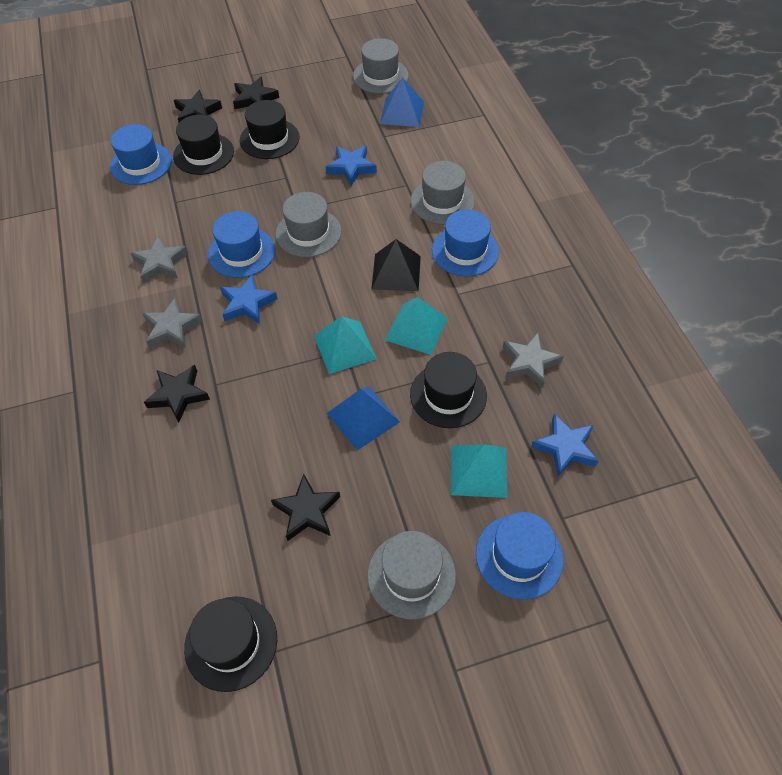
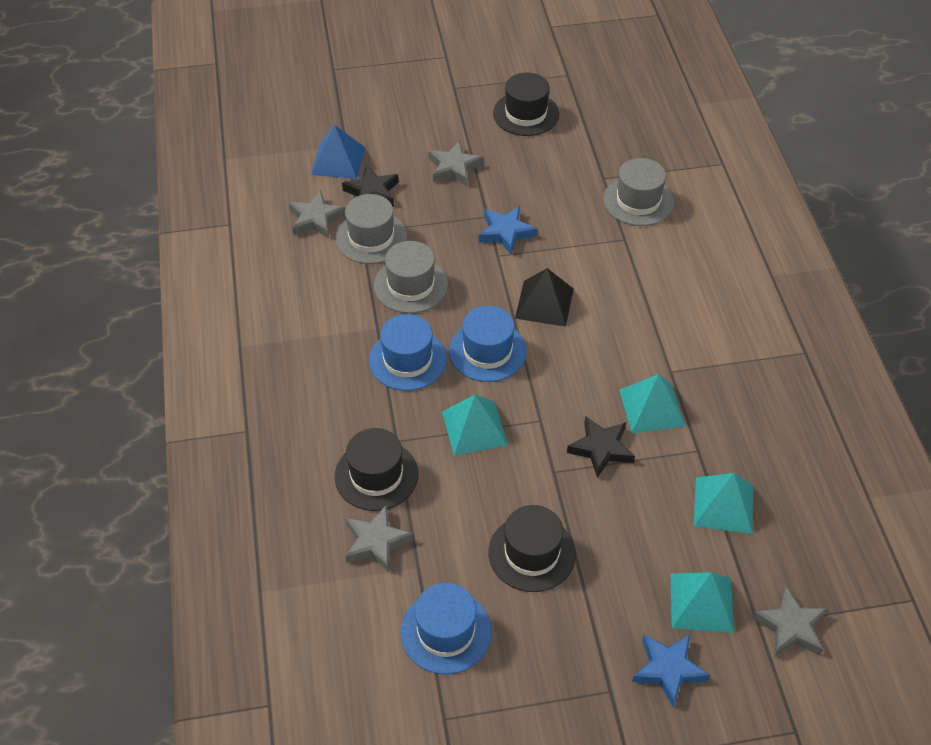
black hat: 4 -> 3
black star: 4 -> 2
blue hat: 4 -> 3
blue pyramid: 2 -> 1
blue star: 3 -> 2
grey hat: 4 -> 3
grey star: 3 -> 4
turquoise pyramid: 3 -> 4

